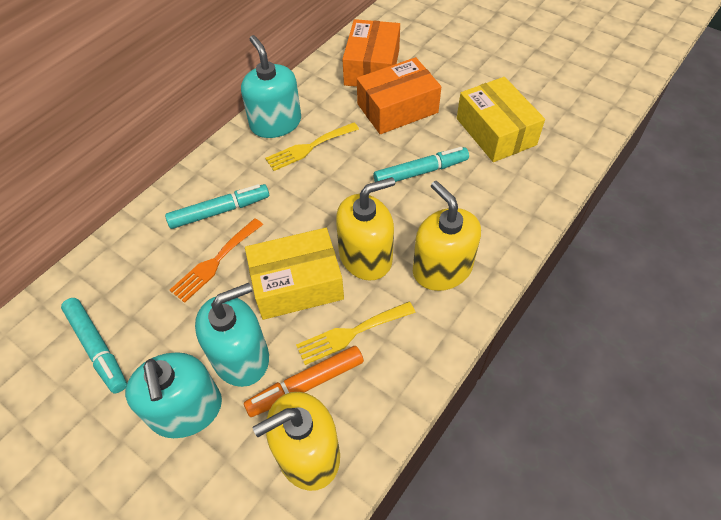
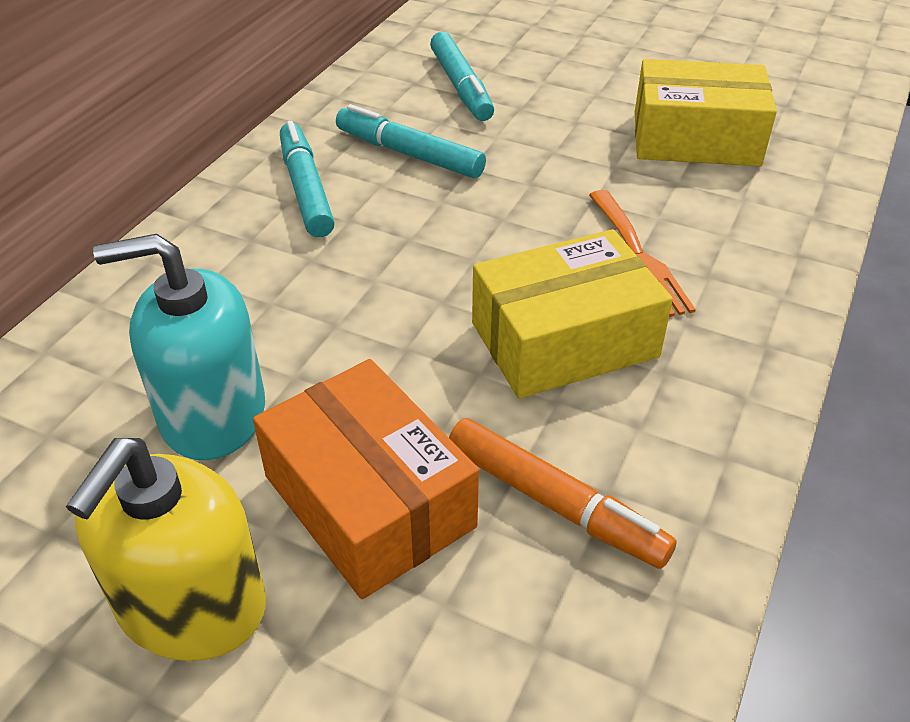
orange box: 2 -> 1
turquoise soap dispenser: 3 -> 1
yellow fork: 2 -> 0
yellow soap dispenser: 3 -> 1

